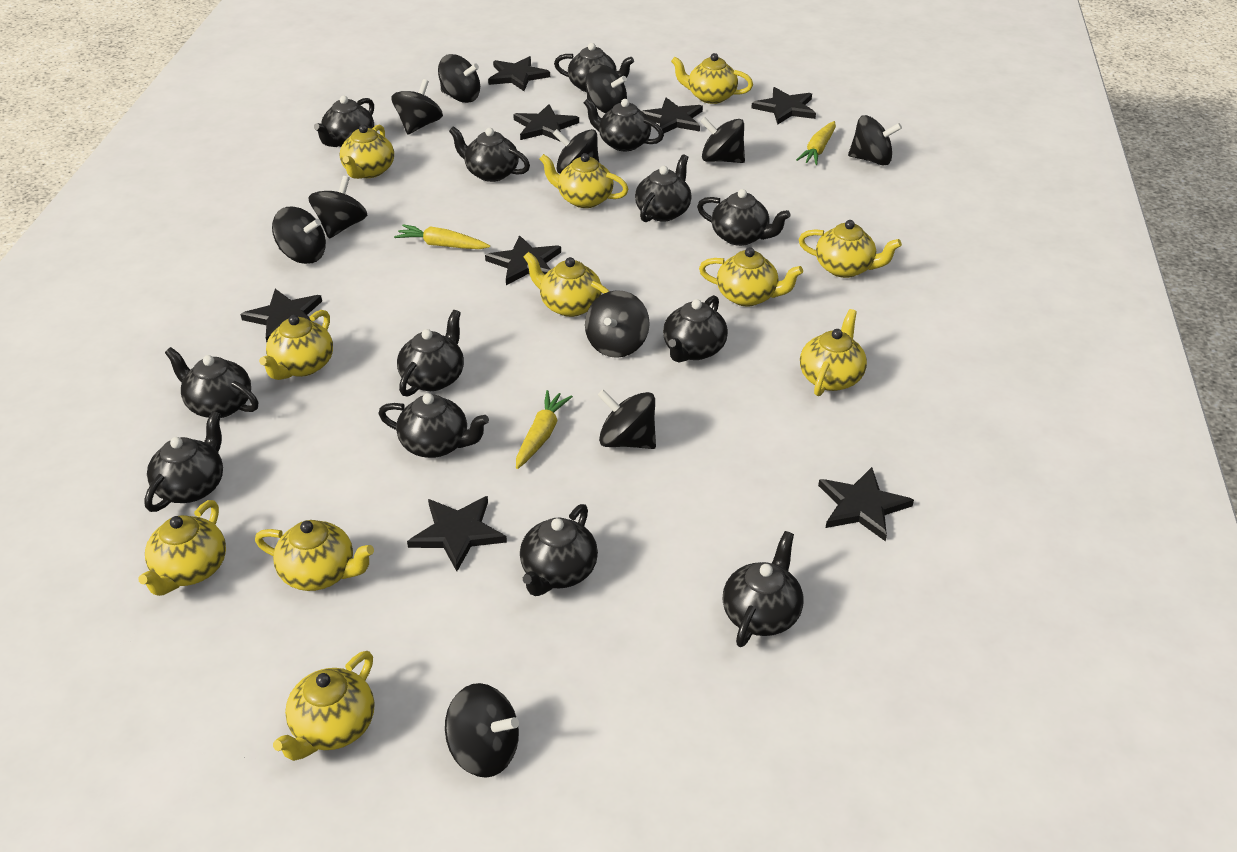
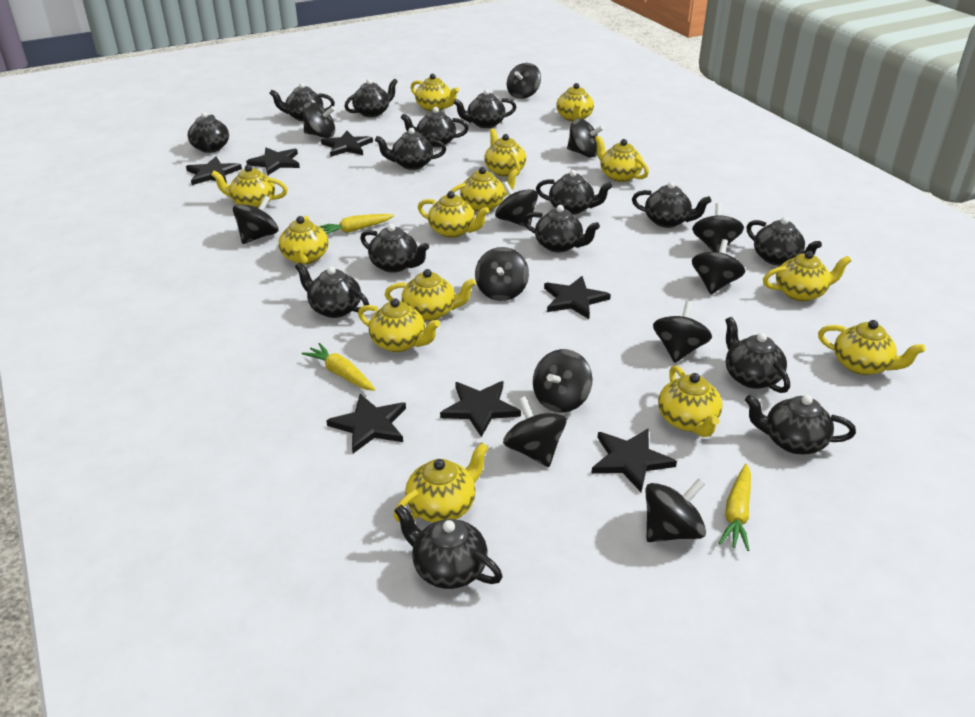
black spinning top: 11 -> 12
black star: 8 -> 7
black teapot: 13 -> 15
yellow teapot: 11 -> 14

